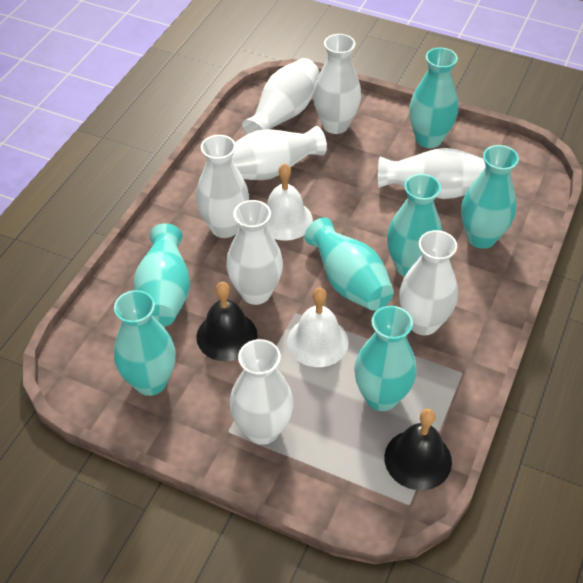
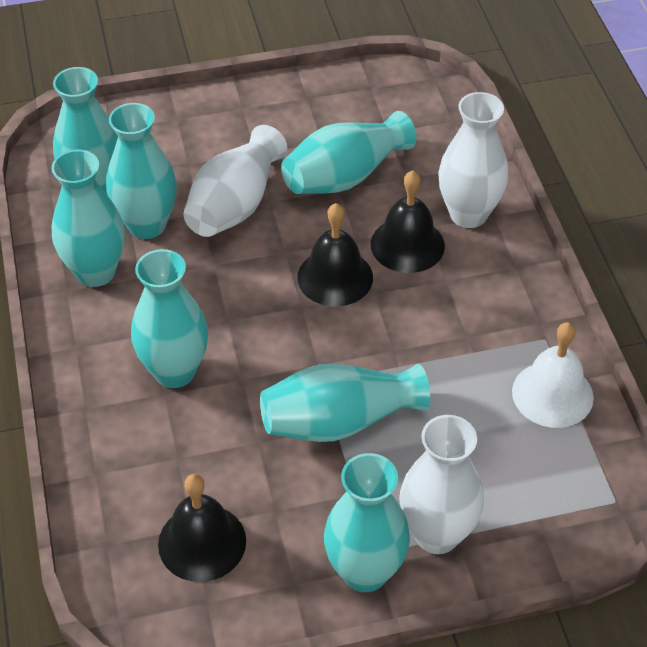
black bell: 2 -> 3
white bell: 2 -> 1
white vase: 8 -> 3

